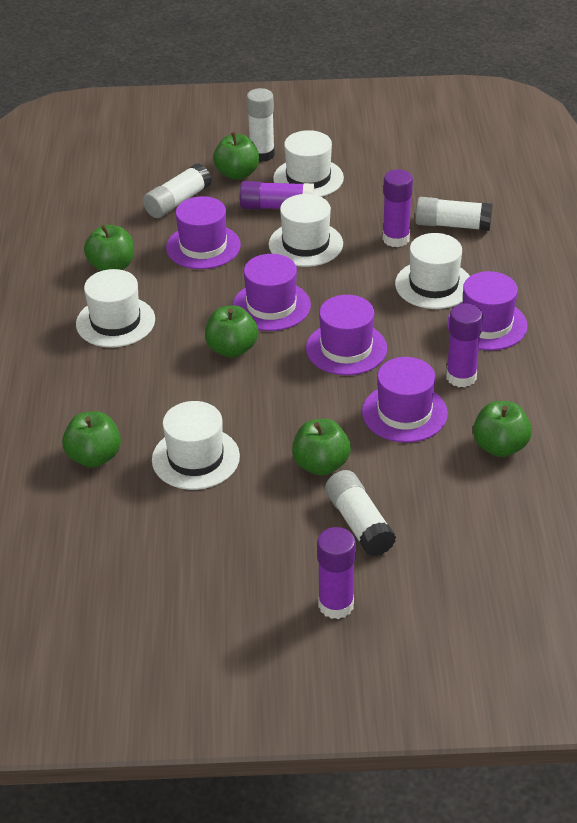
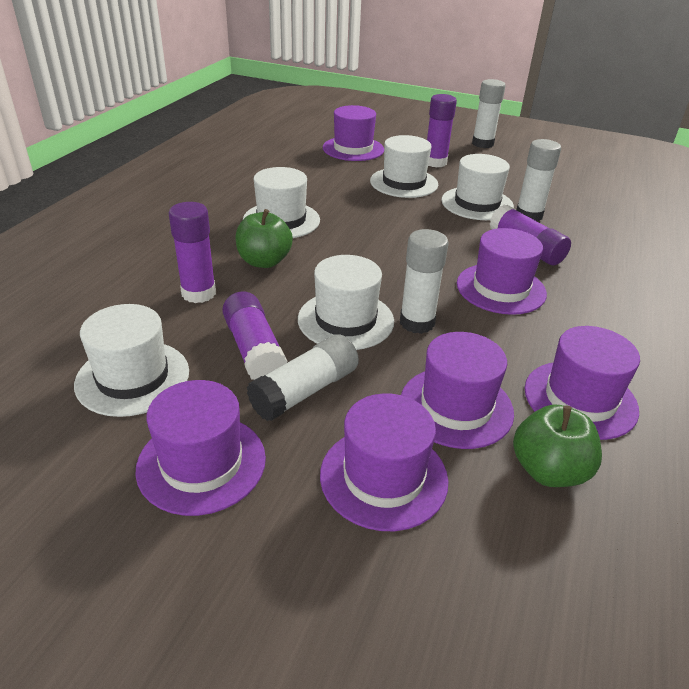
green apple: 6 -> 2
purple hat: 5 -> 6

